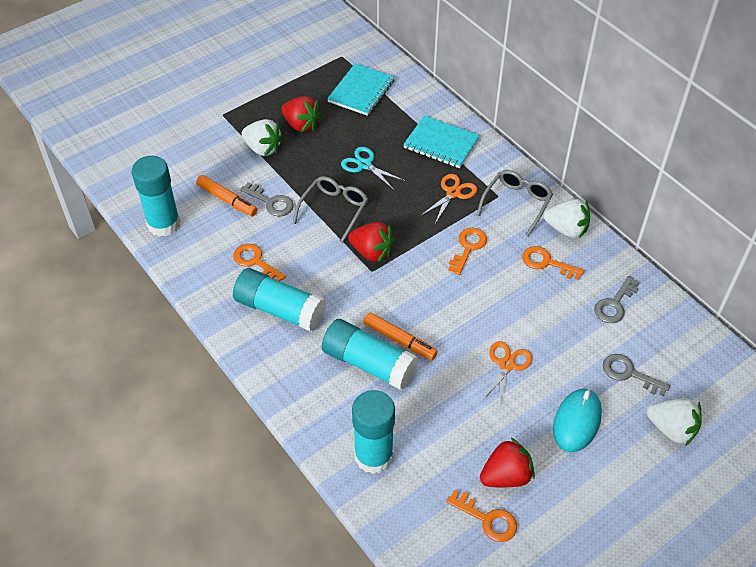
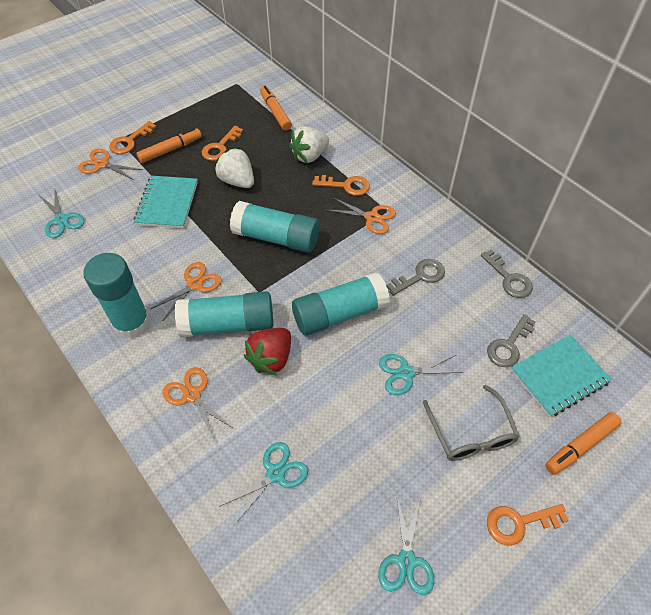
grey glasses: 2 -> 1
orange marker: 2 -> 3
orange scissors: 2 -> 4
red strawberry: 3 -> 1
turquoise mouse: 1 -> 0
turquoise scissors: 1 -> 4
white strawberry: 3 -> 2

